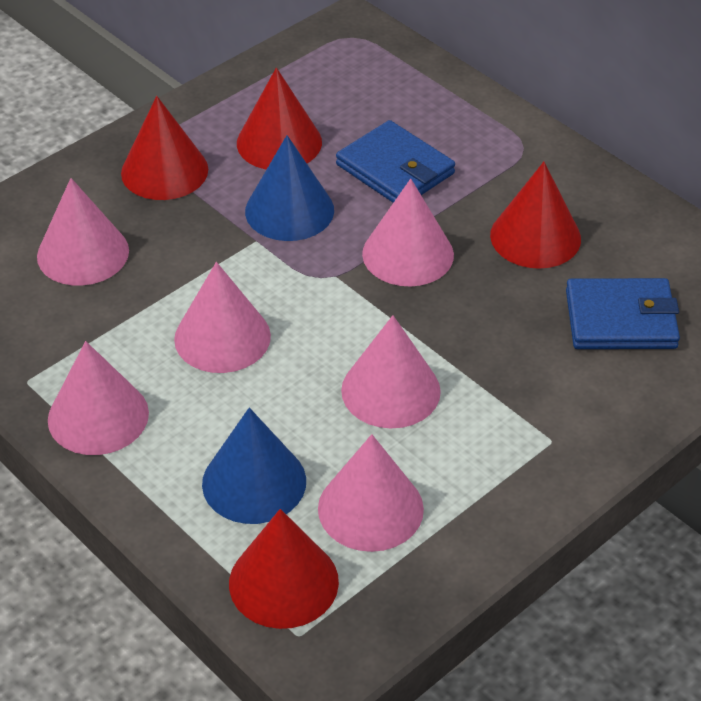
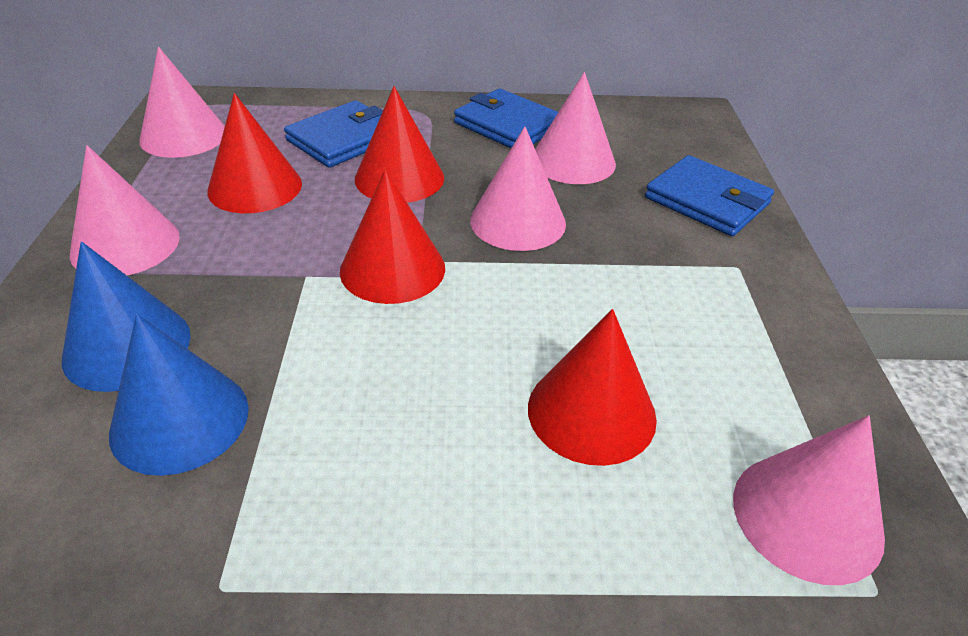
blue wallet: 2 -> 3
pink cone: 6 -> 5

